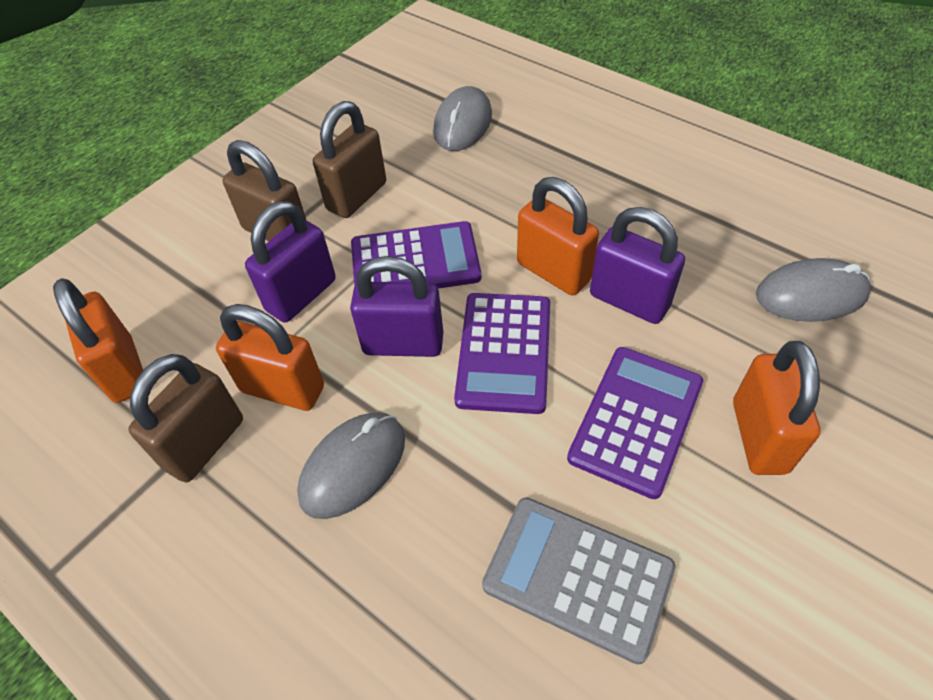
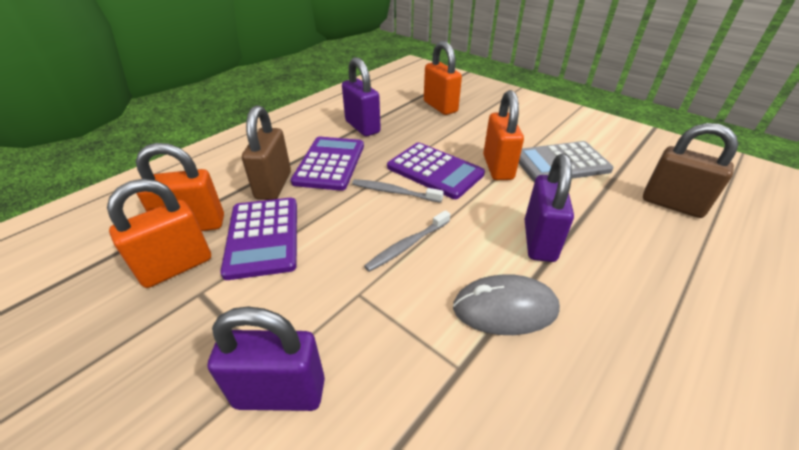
brown padlock: 3 -> 2
grey mouse: 3 -> 1
grey toothbrush: 0 -> 2

